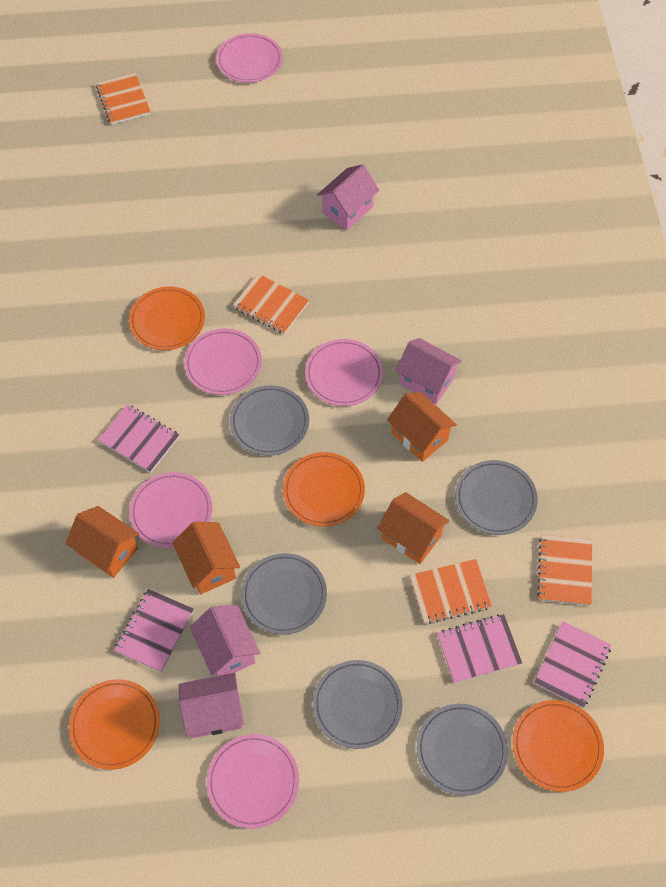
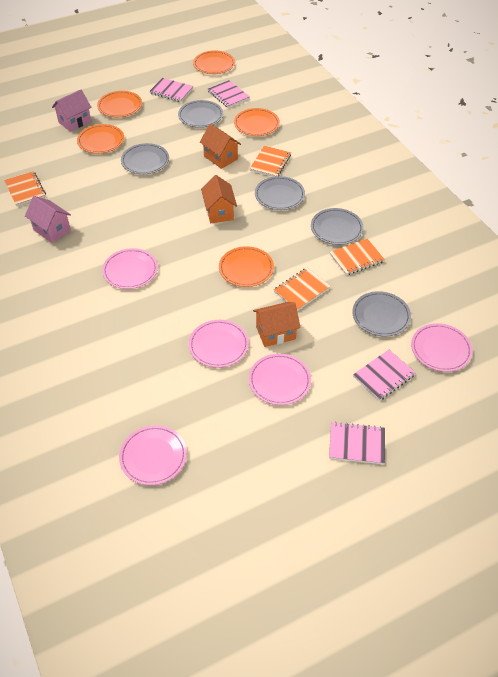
orange house: 4 -> 3
orange plate: 4 -> 5
pink house: 4 -> 2

